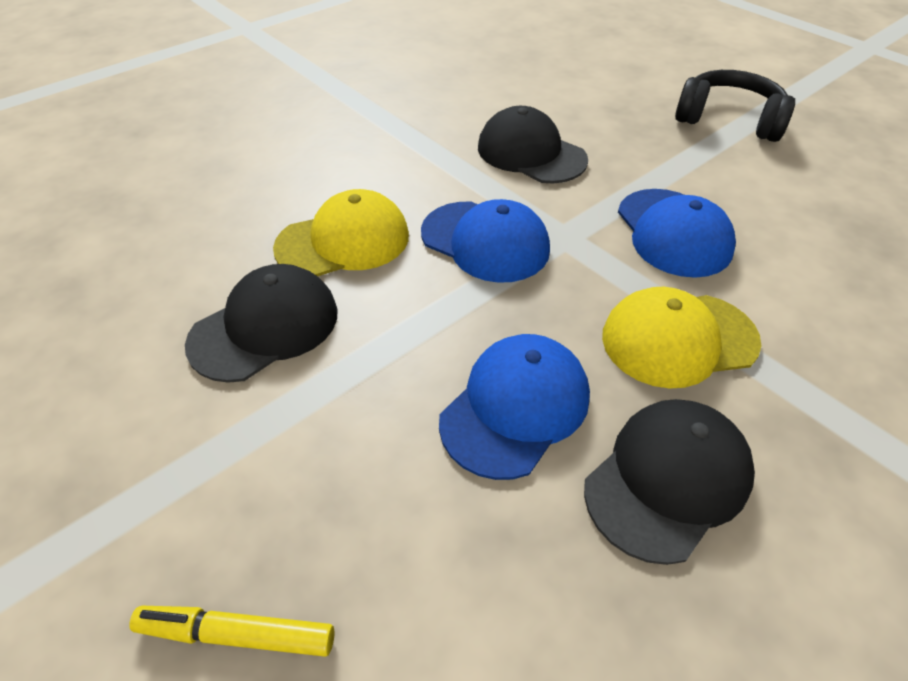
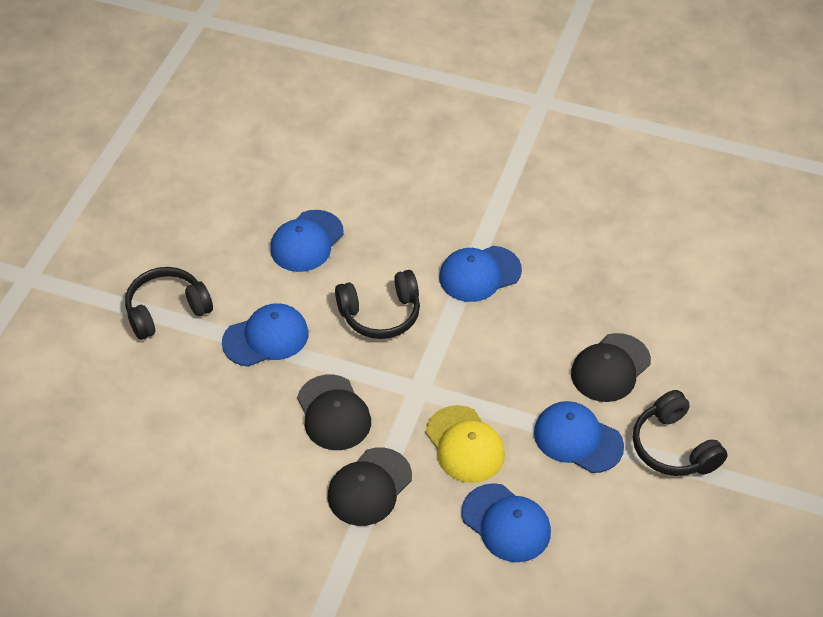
black headphones: 1 -> 3
blue cap: 3 -> 5
yellow cap: 2 -> 1
yellow marker: 1 -> 0

